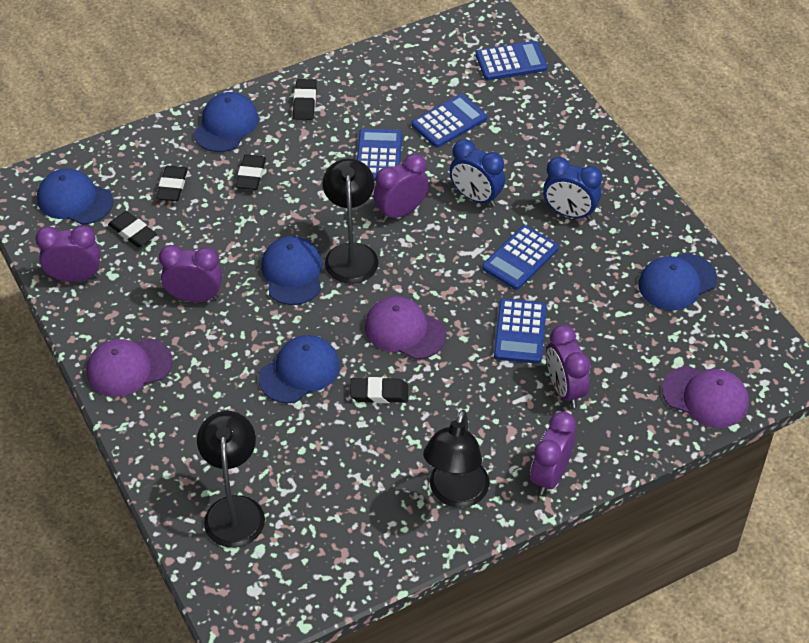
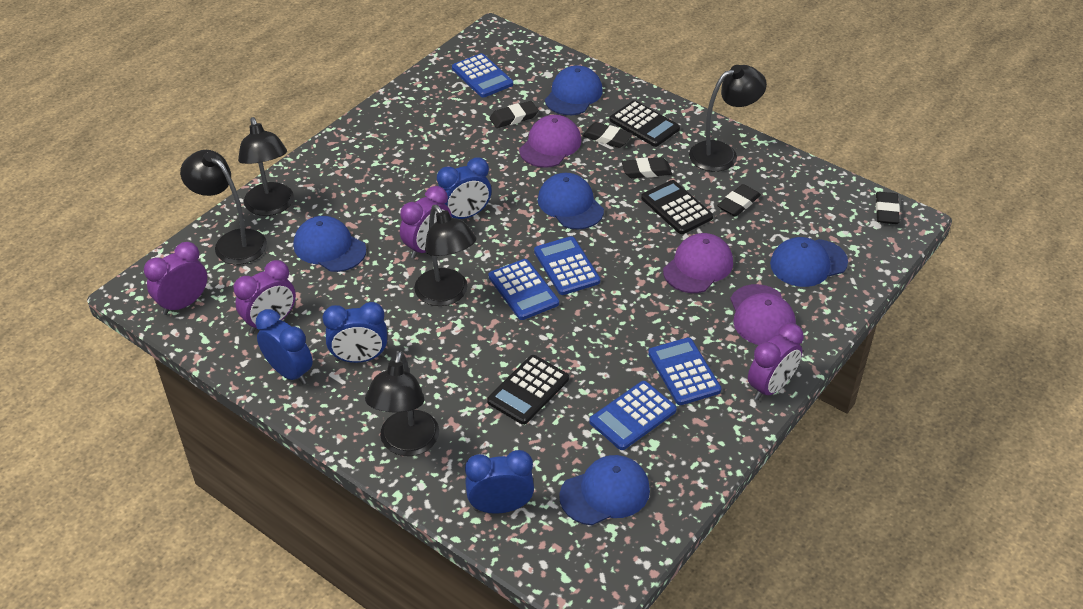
black calculator: 0 -> 3
black lamp: 3 -> 5
blue clock: 2 -> 4
purple clock: 5 -> 4

